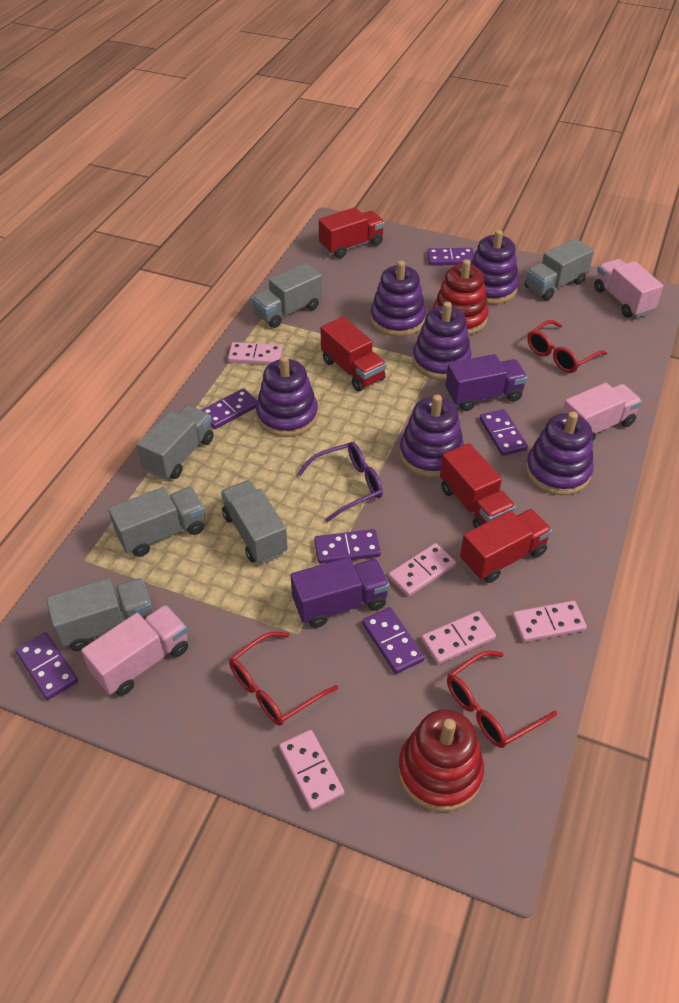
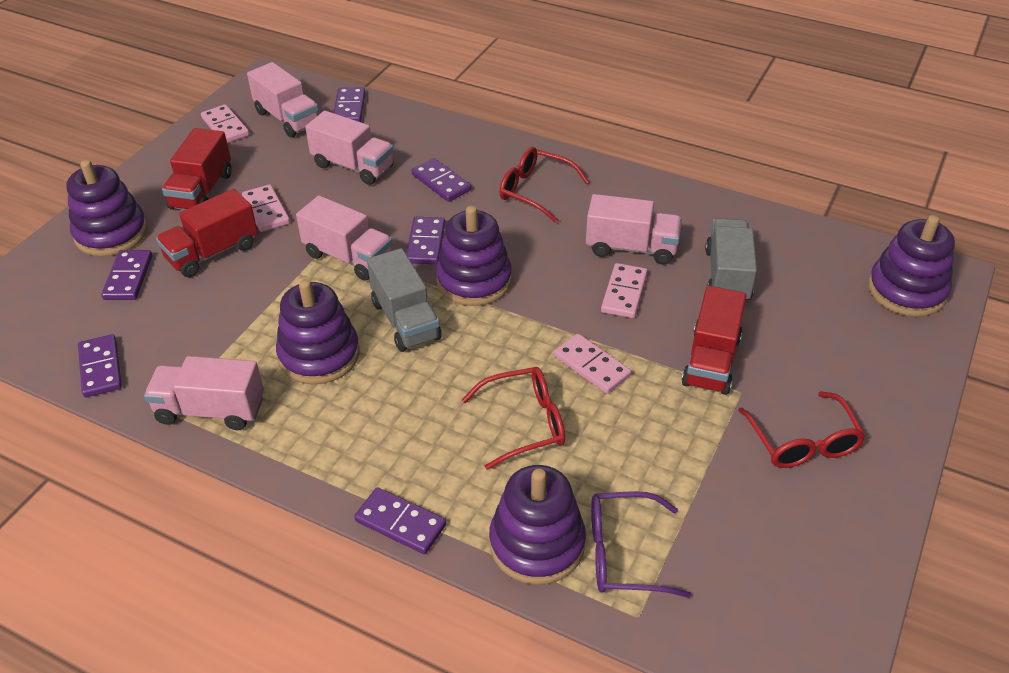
grey truck: 6 -> 2
pink domino: 5 -> 4
pink truck: 3 -> 5
purple stacking toy: 6 -> 5
purple truck: 2 -> 0
red stacking toy: 2 -> 0
red truck: 4 -> 3

